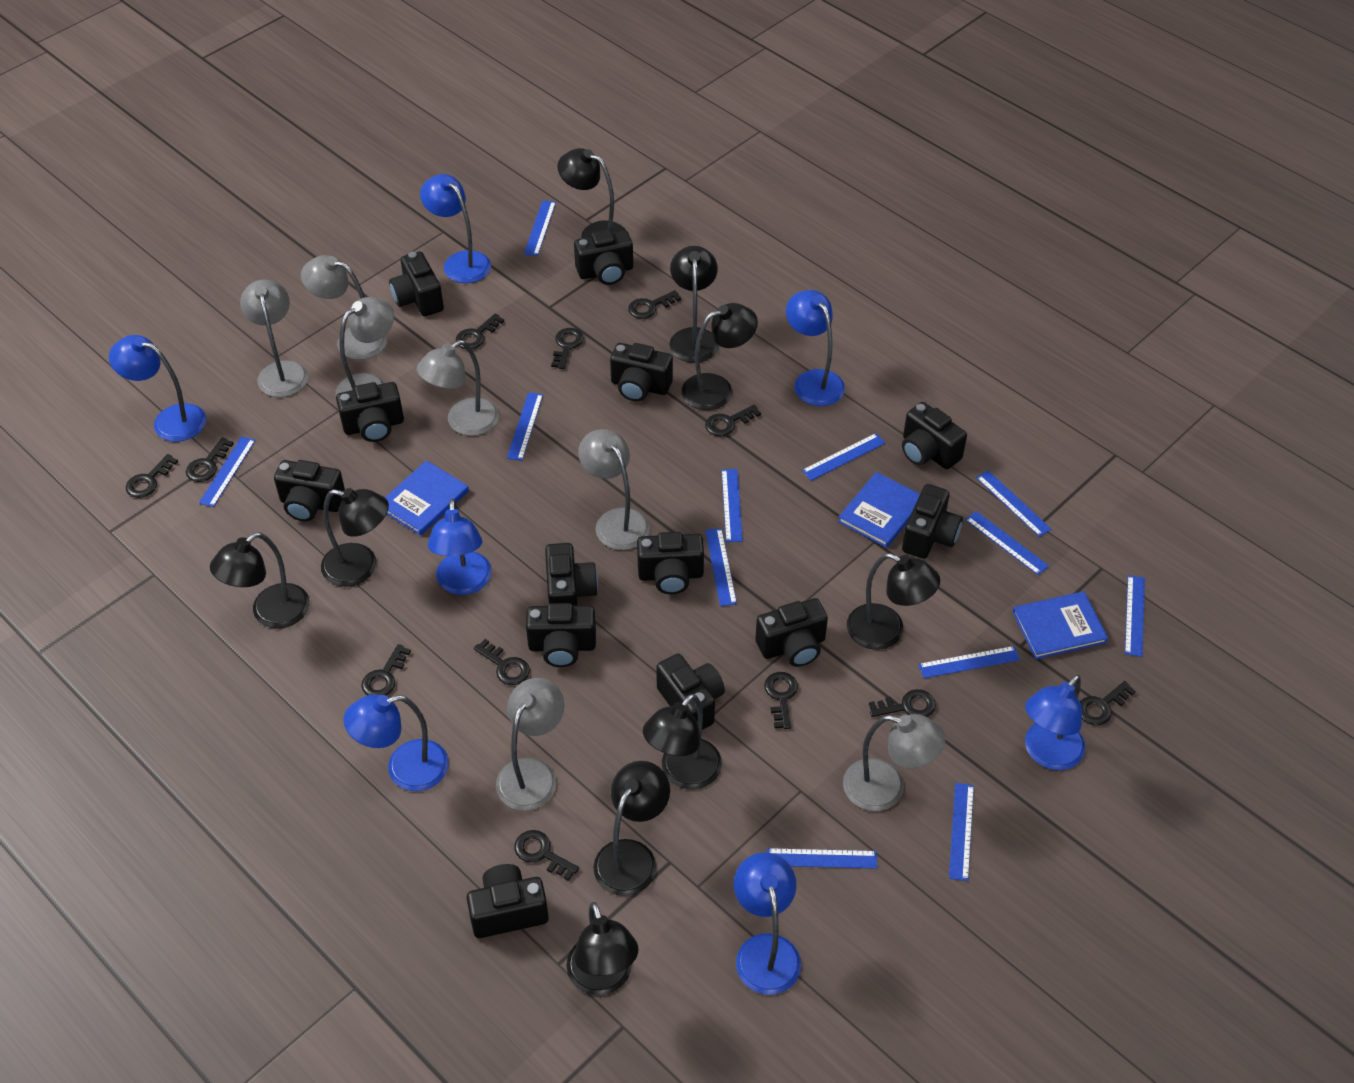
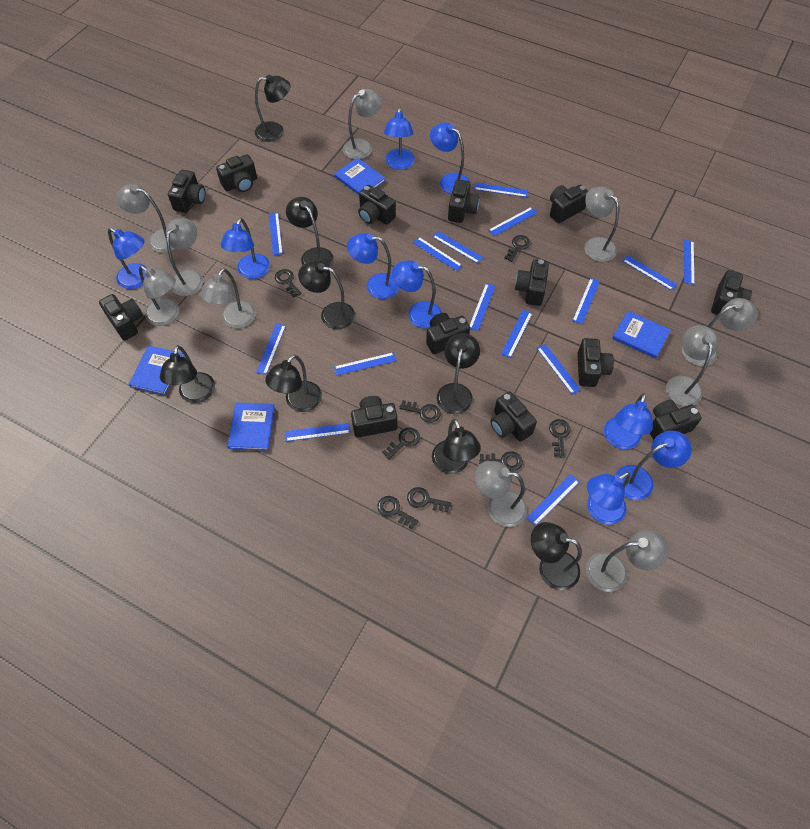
black key: 12 -> 8
black lamp: 9 -> 8
blue book: 3 -> 4
blue lamp: 7 -> 9
blue ruler: 12 -> 15
grey lamp: 7 -> 10

